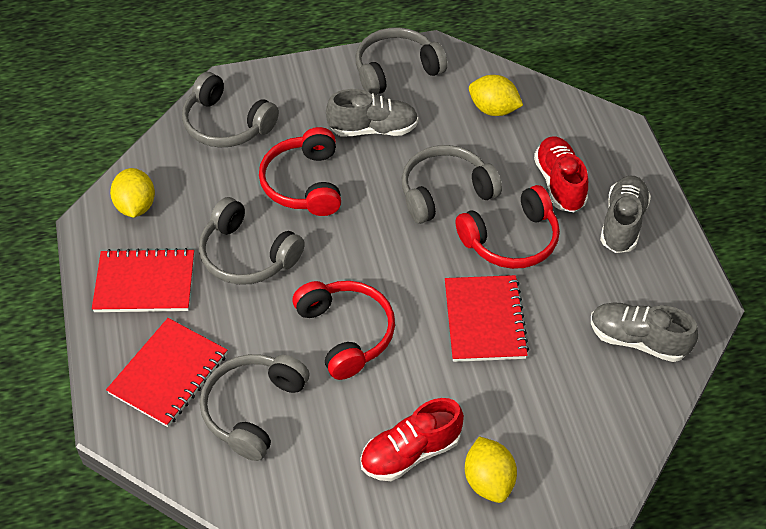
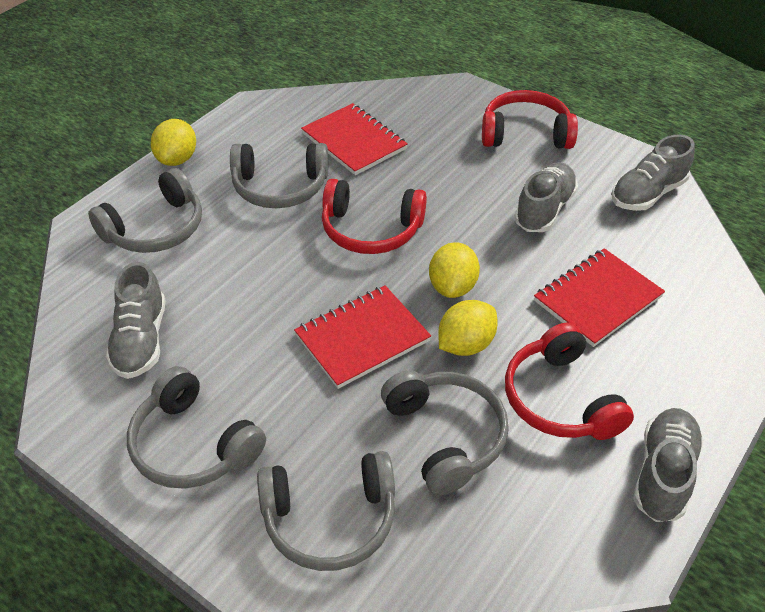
grey shoe: 3 -> 4
red shoe: 2 -> 0

